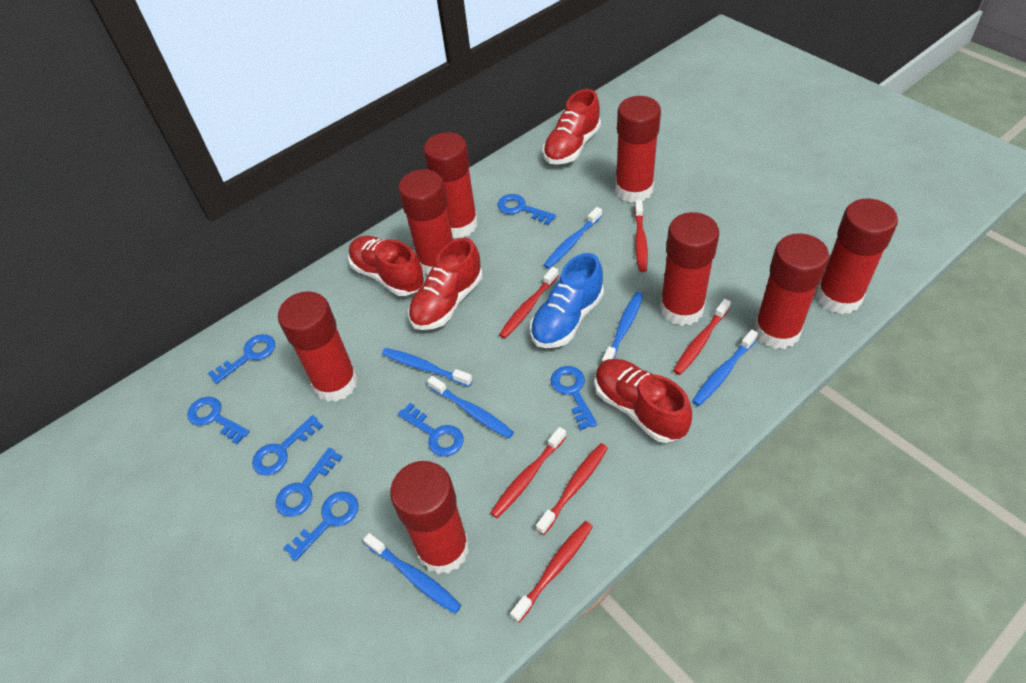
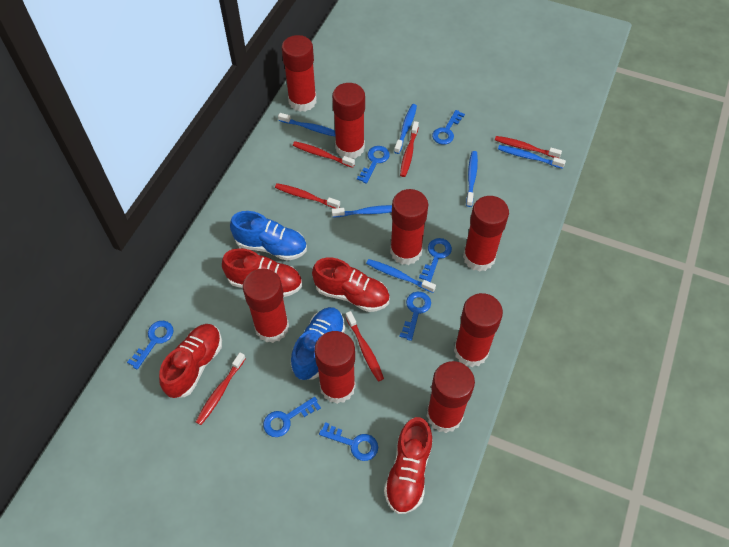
blue key: 8 -> 7
blue shoe: 1 -> 2

